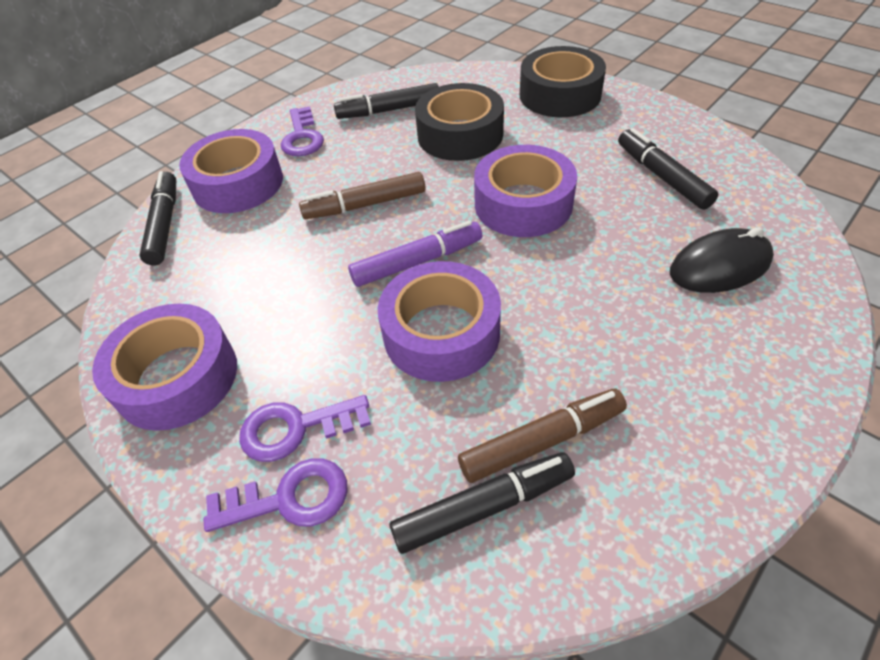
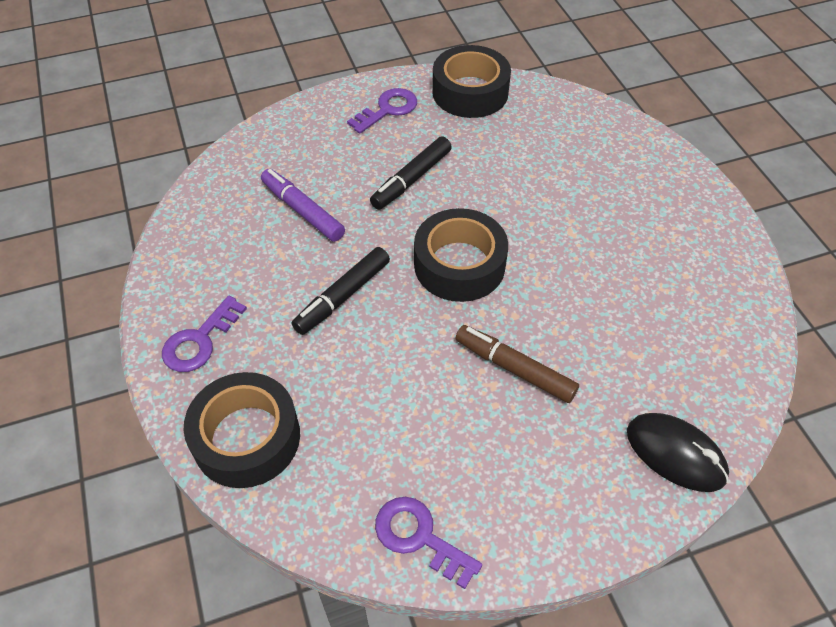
black marker: 4 -> 2
black tape: 2 -> 3
brown marker: 2 -> 1
purple tape: 4 -> 0

